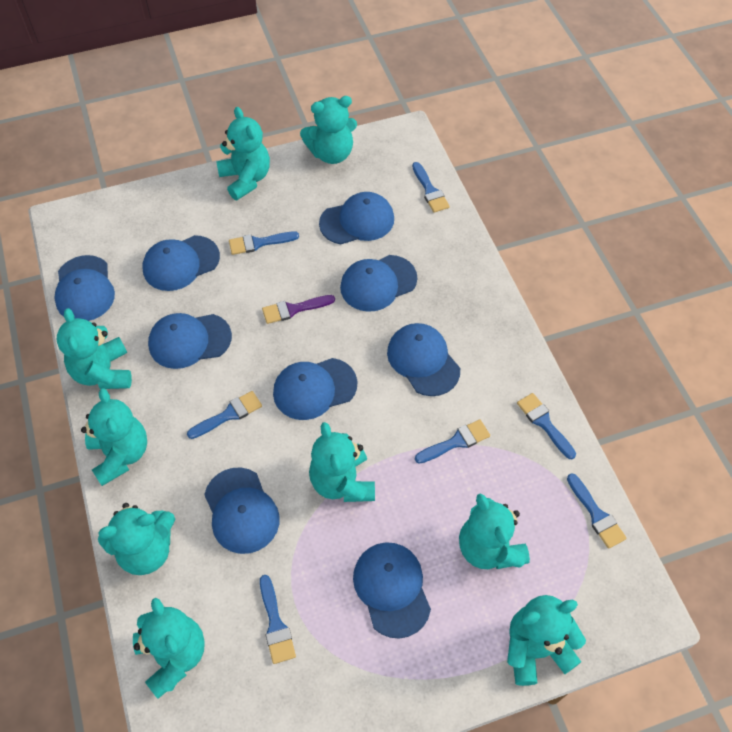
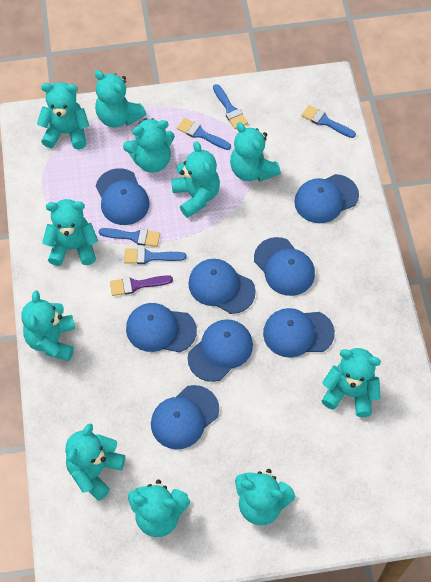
blue brush: 7 -> 5
blue cap: 9 -> 8
turquoise teddy bear: 9 -> 11

